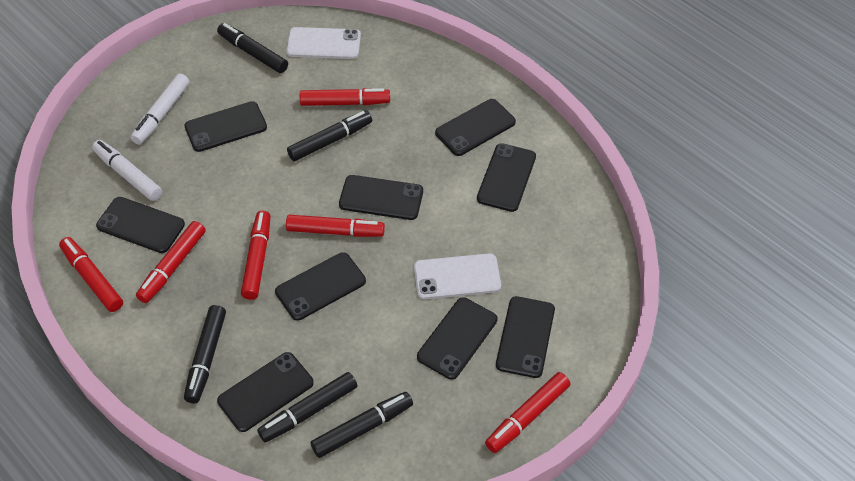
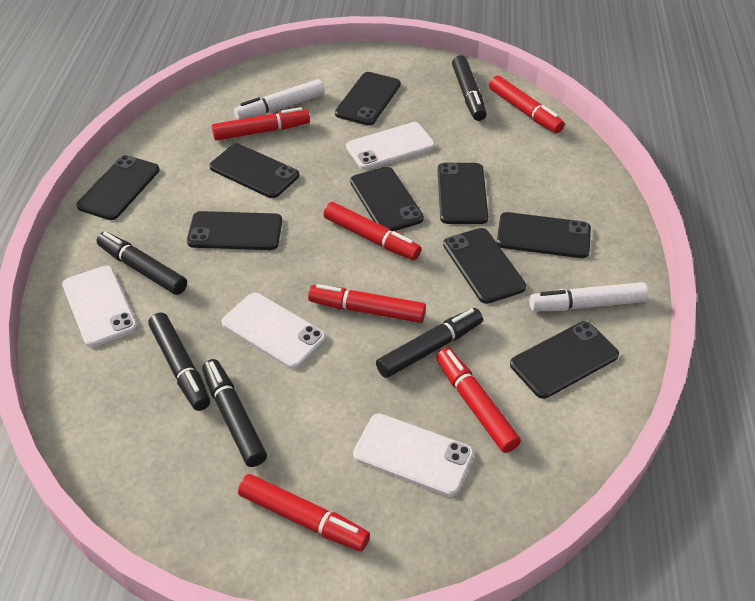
white phone: 2 -> 4

